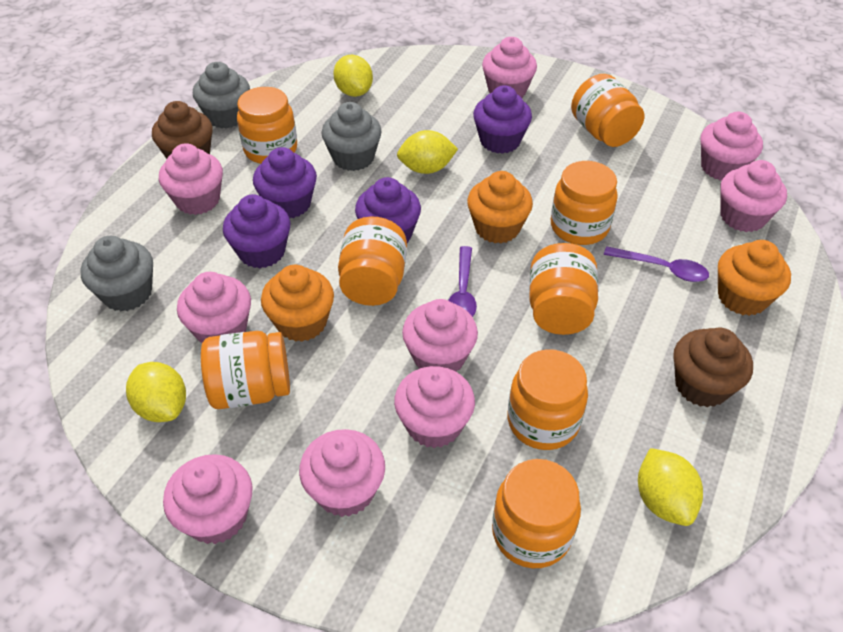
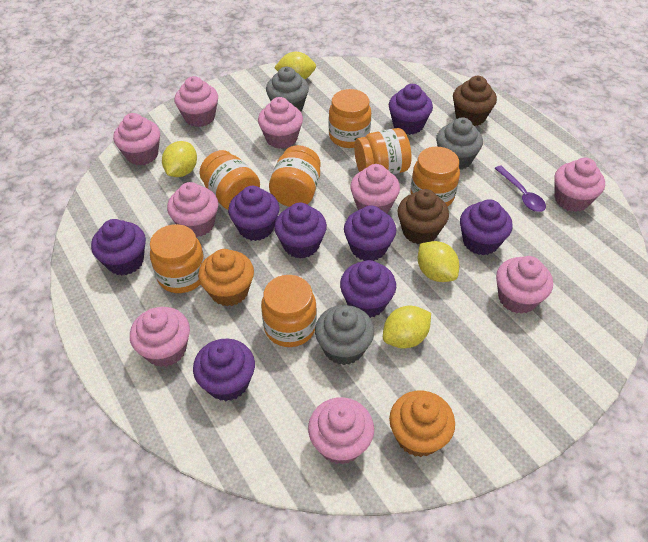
orange cupcake: 3 -> 2
orange jar: 8 -> 7
purple cupcake: 4 -> 8
purple spoon: 2 -> 1

